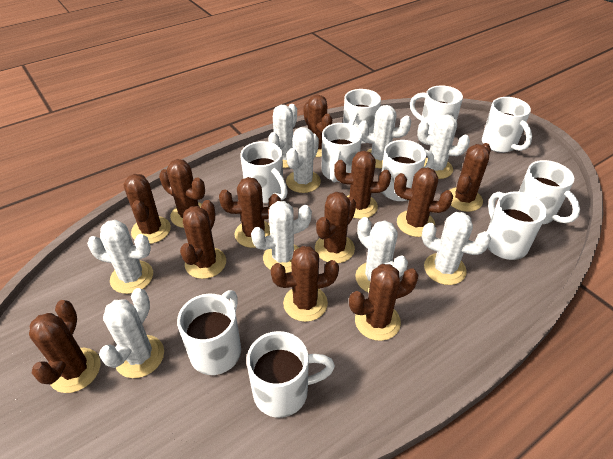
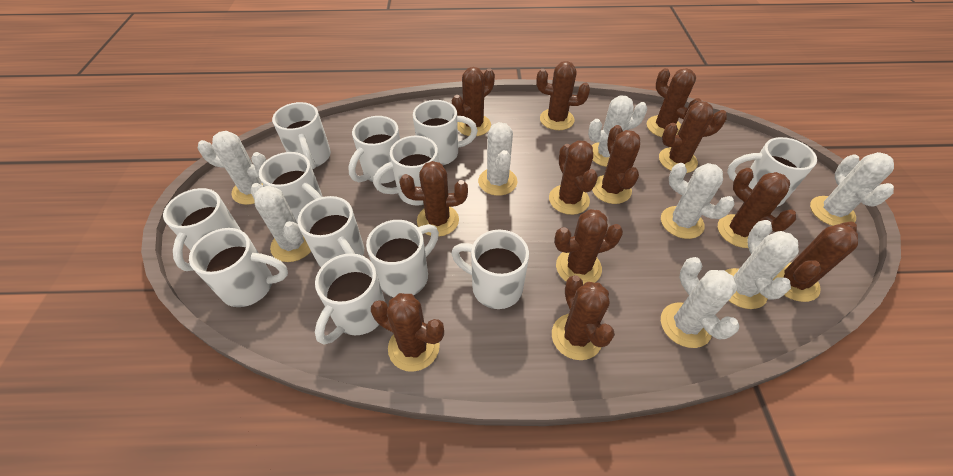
white cactus: 9 -> 8
white mug: 10 -> 12

